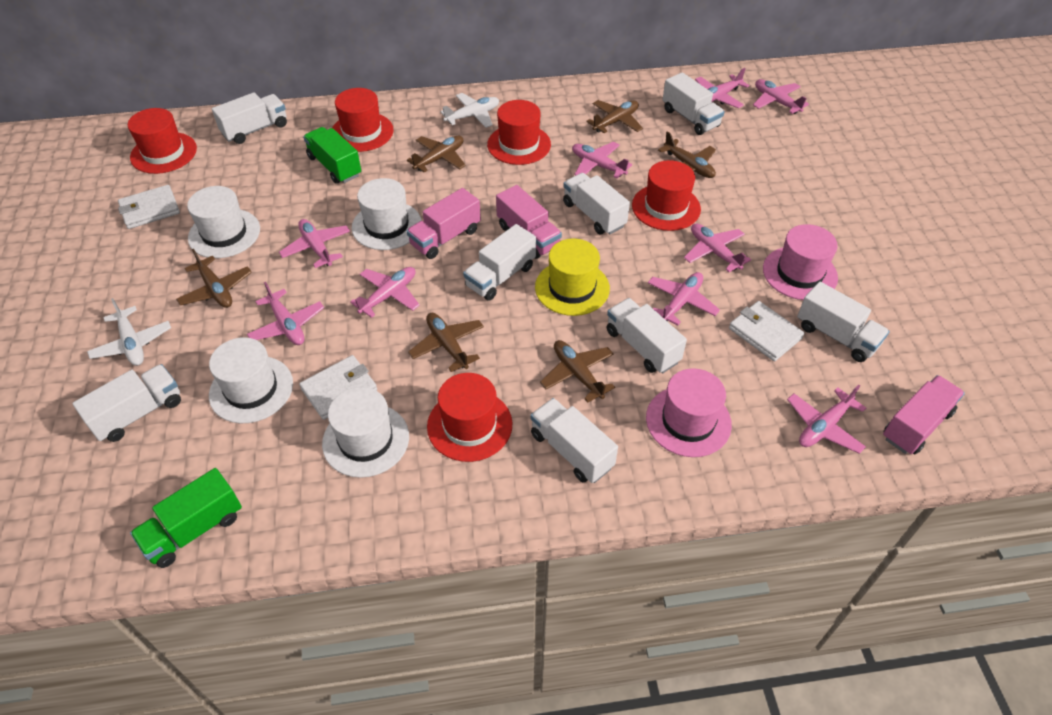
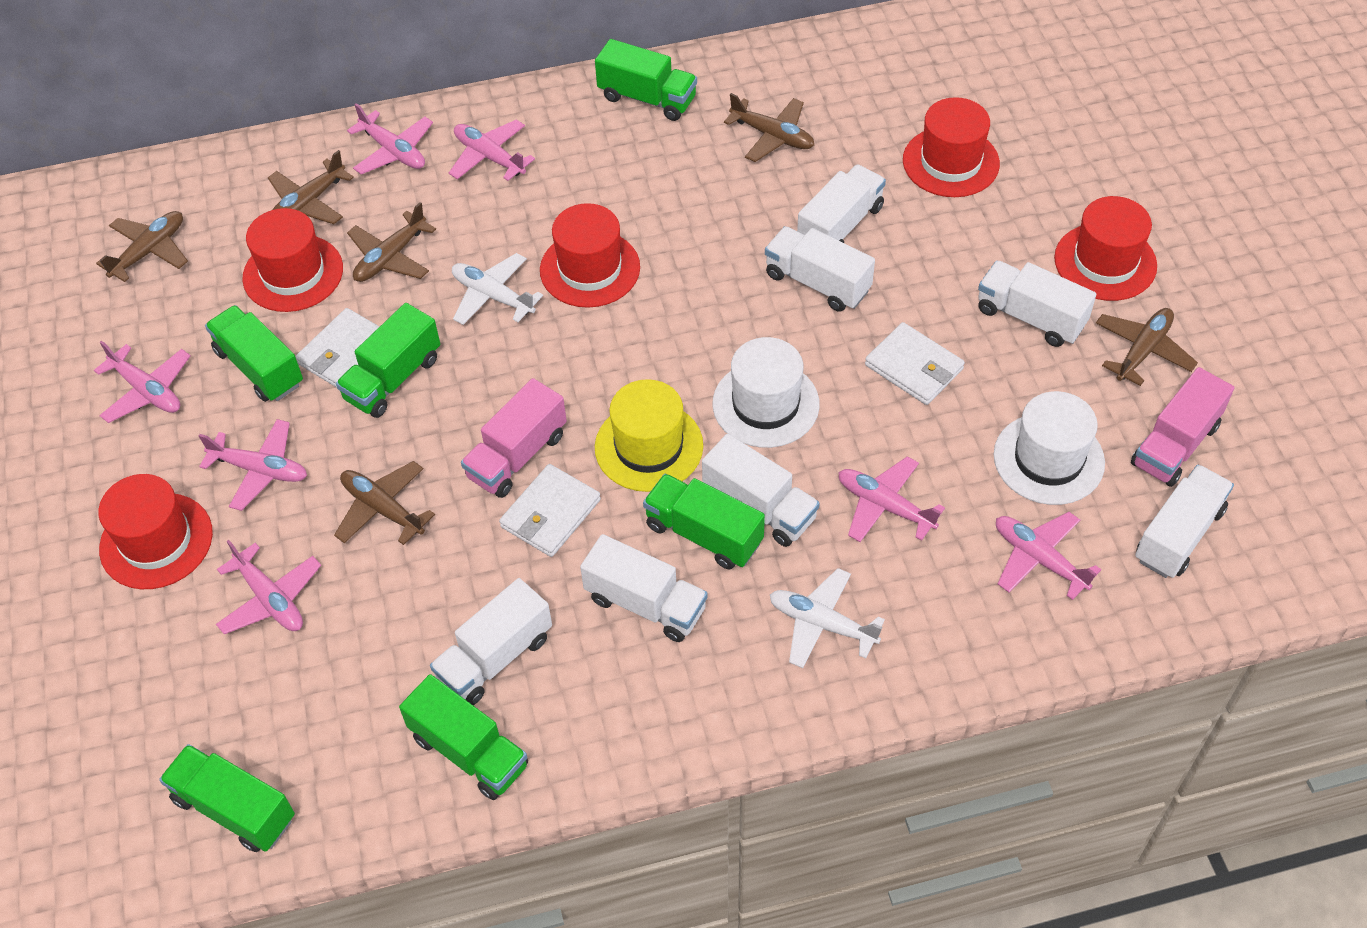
green truck: 2 -> 6
pink hat: 2 -> 0
pink plane: 9 -> 7
pink truck: 3 -> 2
white hat: 4 -> 2
white truck: 8 -> 7

